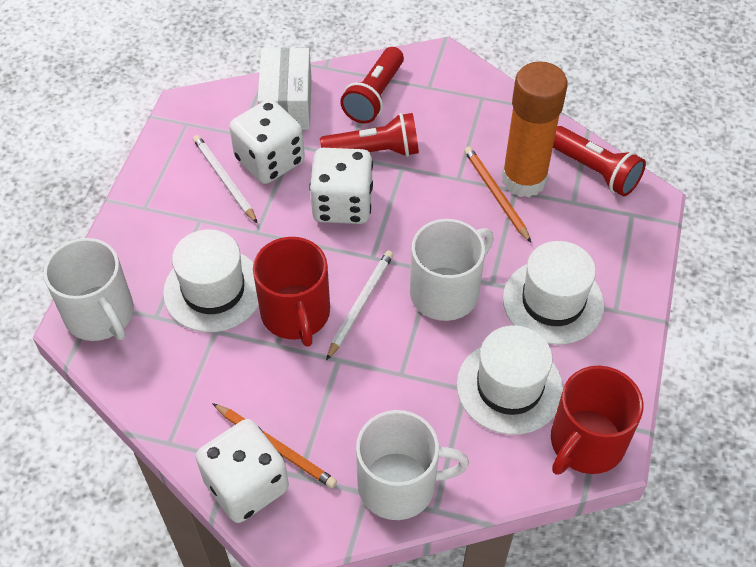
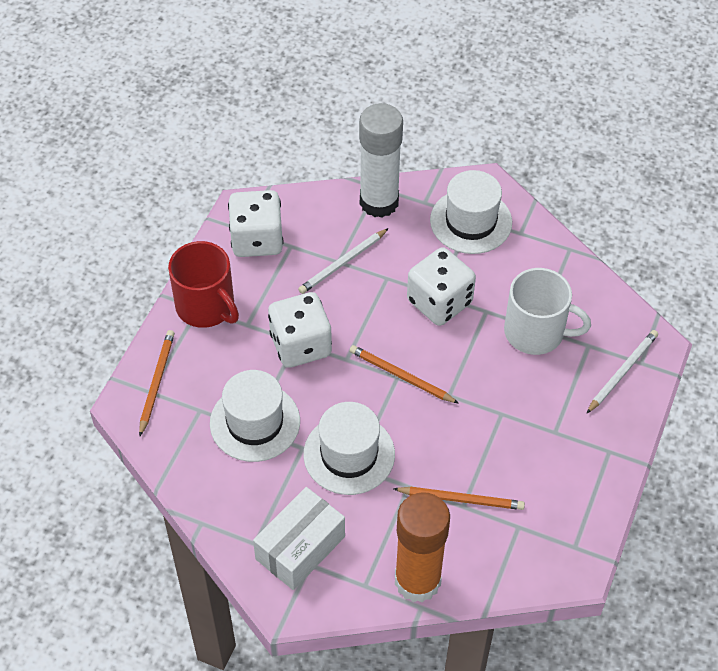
orange pencil: 2 -> 3
red flashlight: 3 -> 0
red mug: 2 -> 1
white glue stick: 0 -> 1
white mug: 3 -> 1

